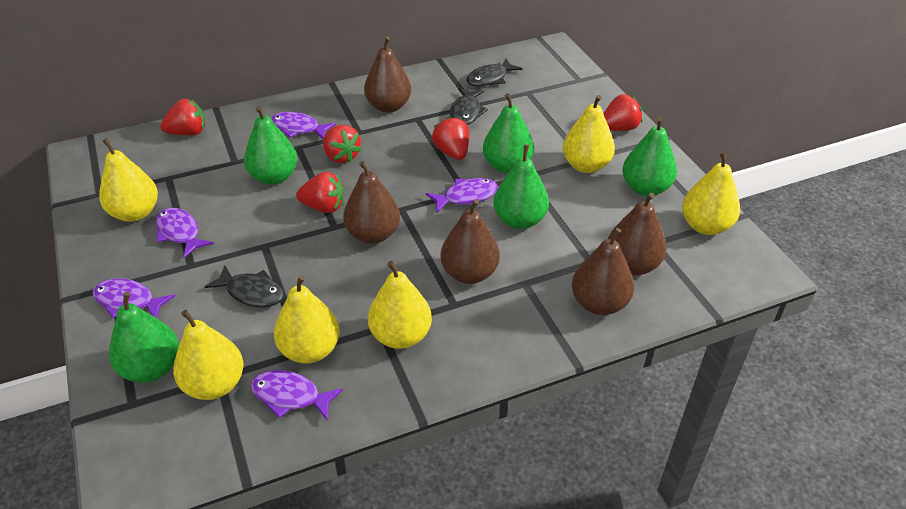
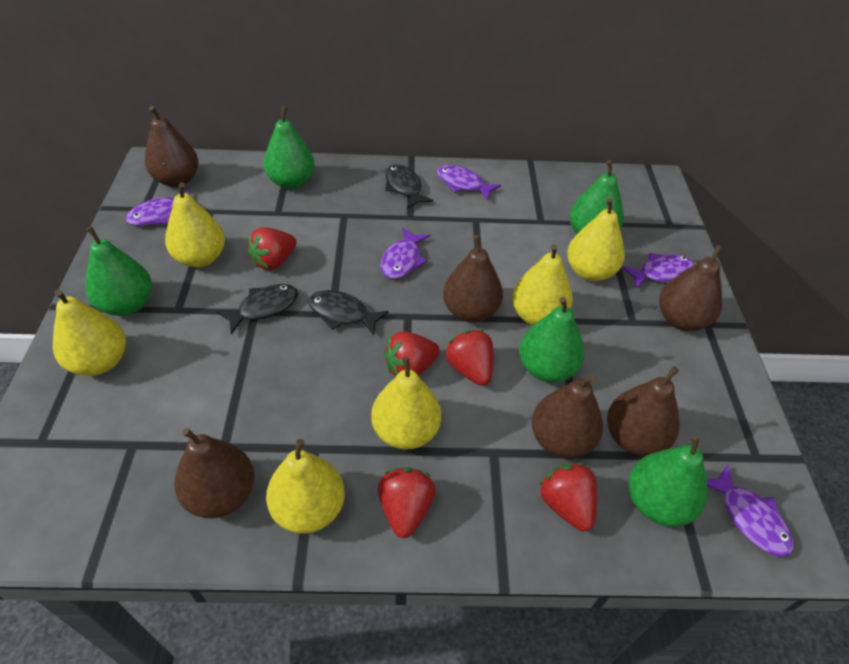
brown pear: 5 -> 6

